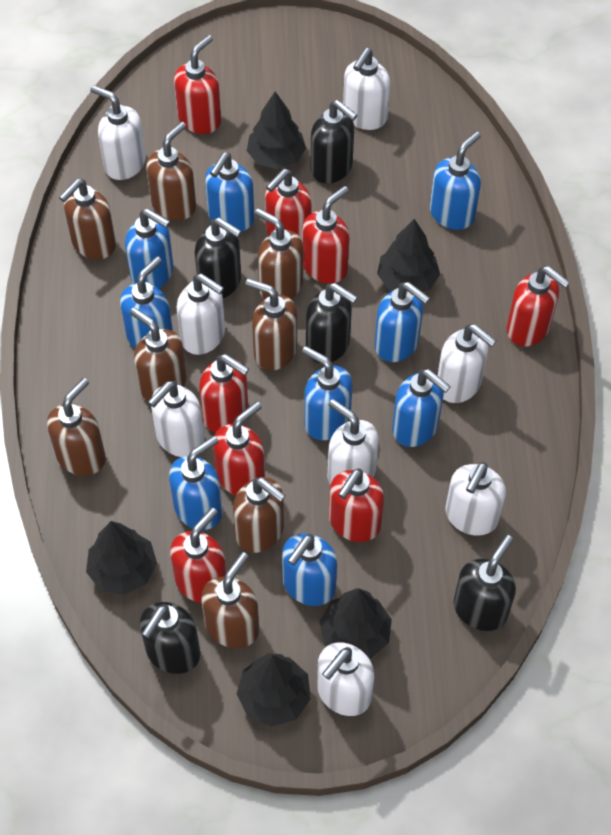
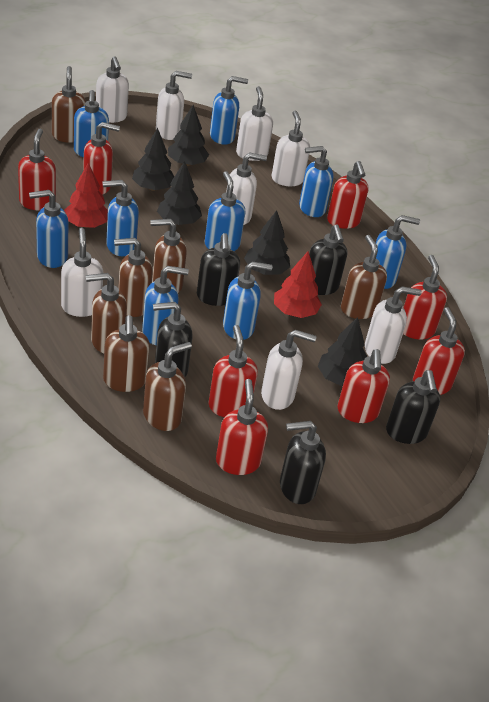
brown soap dispenser: 8 -> 7
red tree: 0 -> 2

